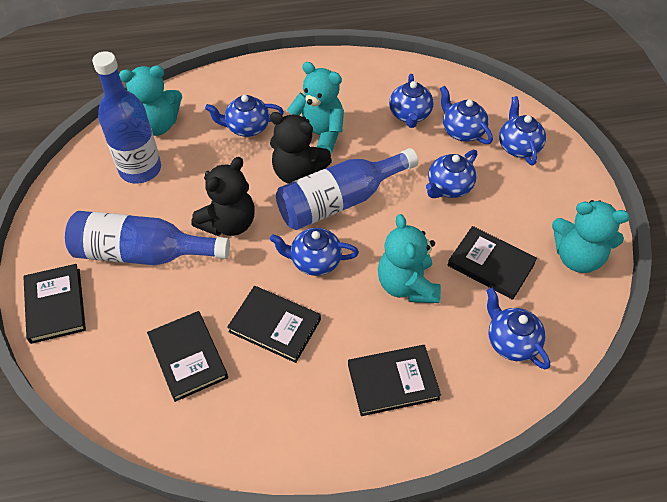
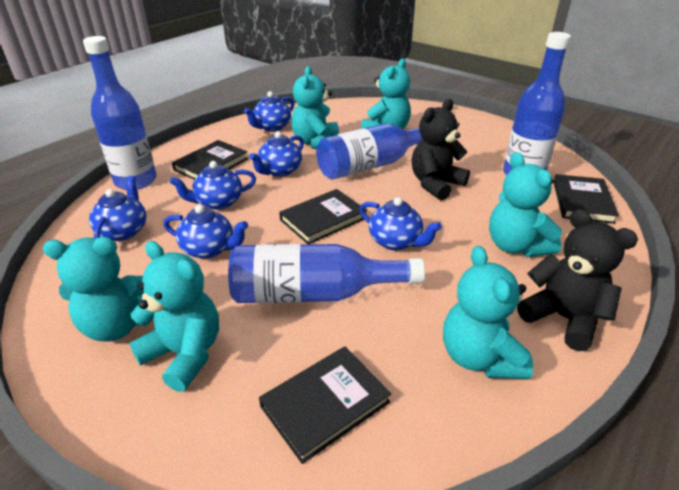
black book: 5 -> 4
blue bottle: 3 -> 4
blue teapot: 7 -> 6
turquoise teddy bear: 4 -> 6

